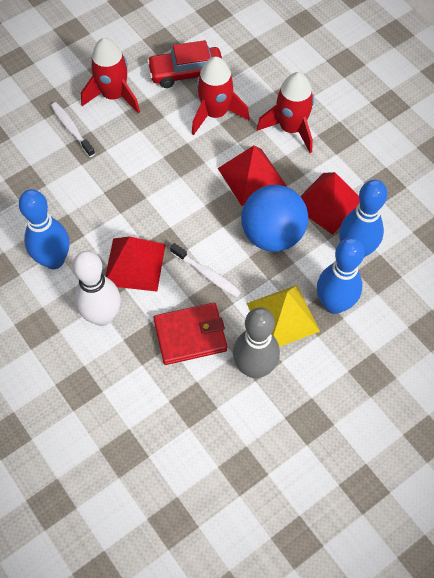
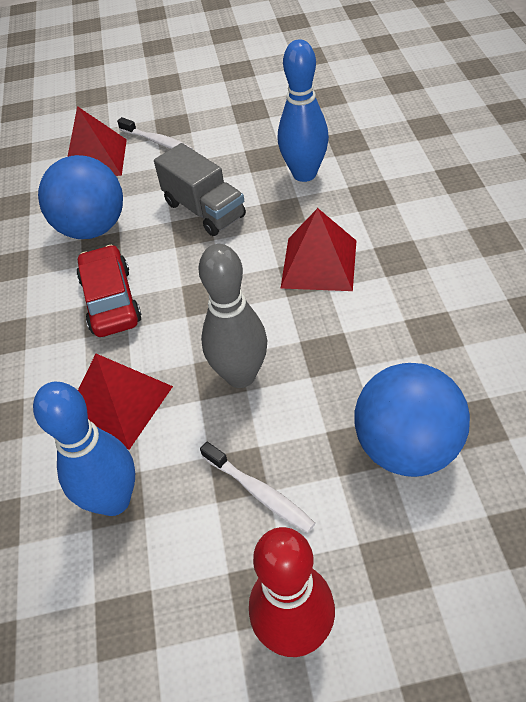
blue ball: 1 -> 2
blue bowling pin: 3 -> 2
grey truck: 0 -> 1
red bowling pin: 0 -> 1
red rocket: 3 -> 0
red wallet: 1 -> 0
white bowling pin: 1 -> 0
yellow pyramid: 1 -> 0

